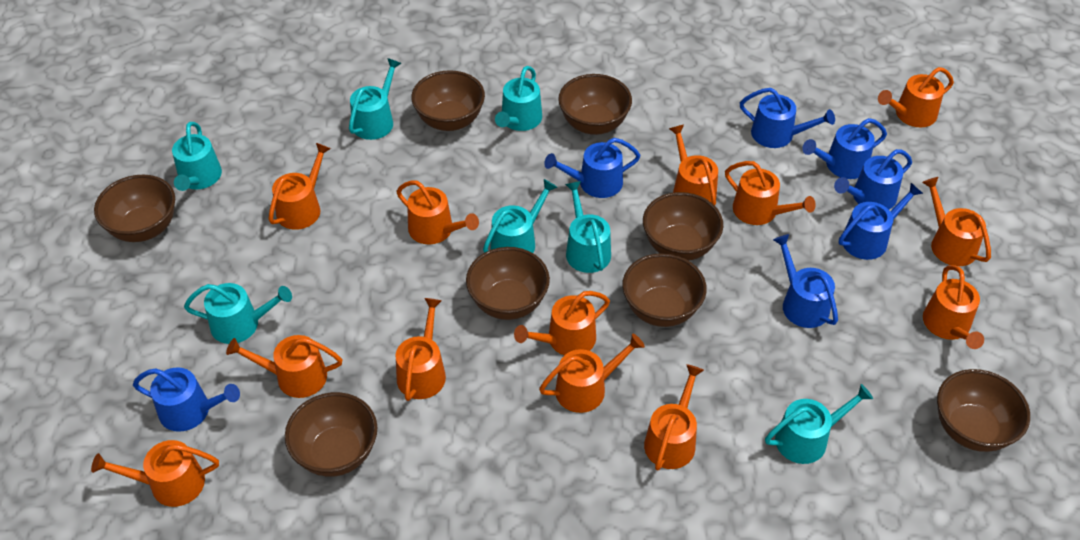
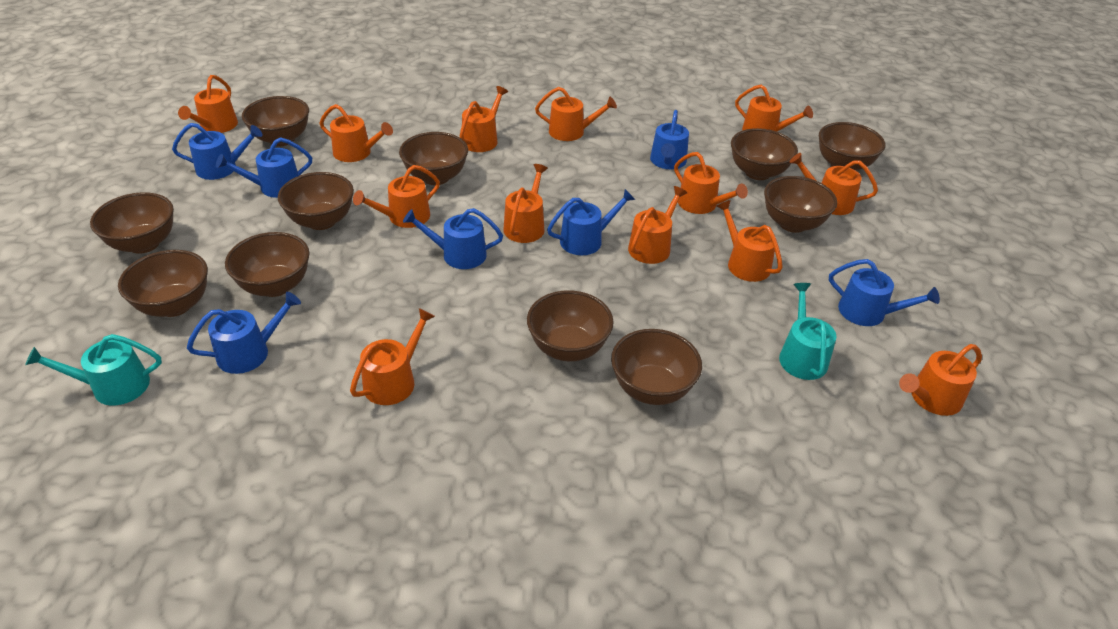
brown bowl: 8 -> 11
turquoise watering can: 7 -> 2

